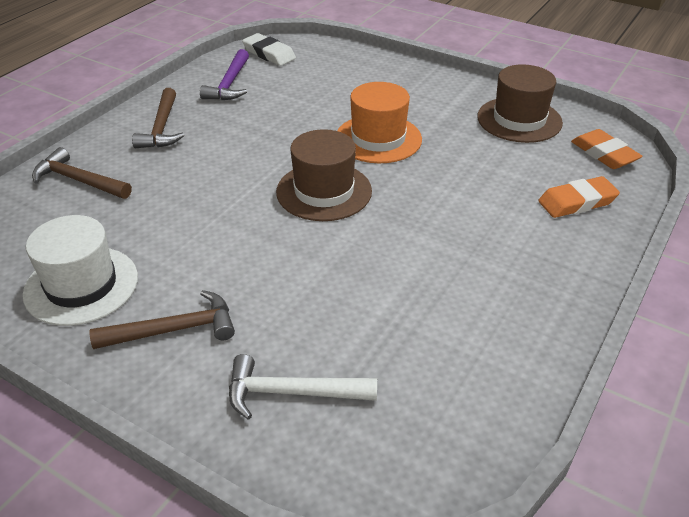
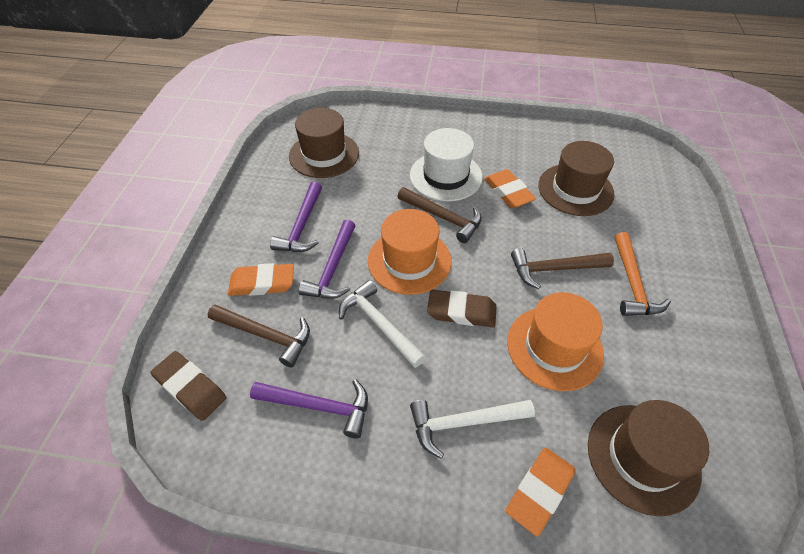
brown eraser: 0 -> 2
brown hat: 2 -> 3
orange eraser: 2 -> 3
orange hammer: 0 -> 1
orange hat: 1 -> 2
purple hammer: 1 -> 3
white eraser: 1 -> 0
white hammer: 1 -> 2

